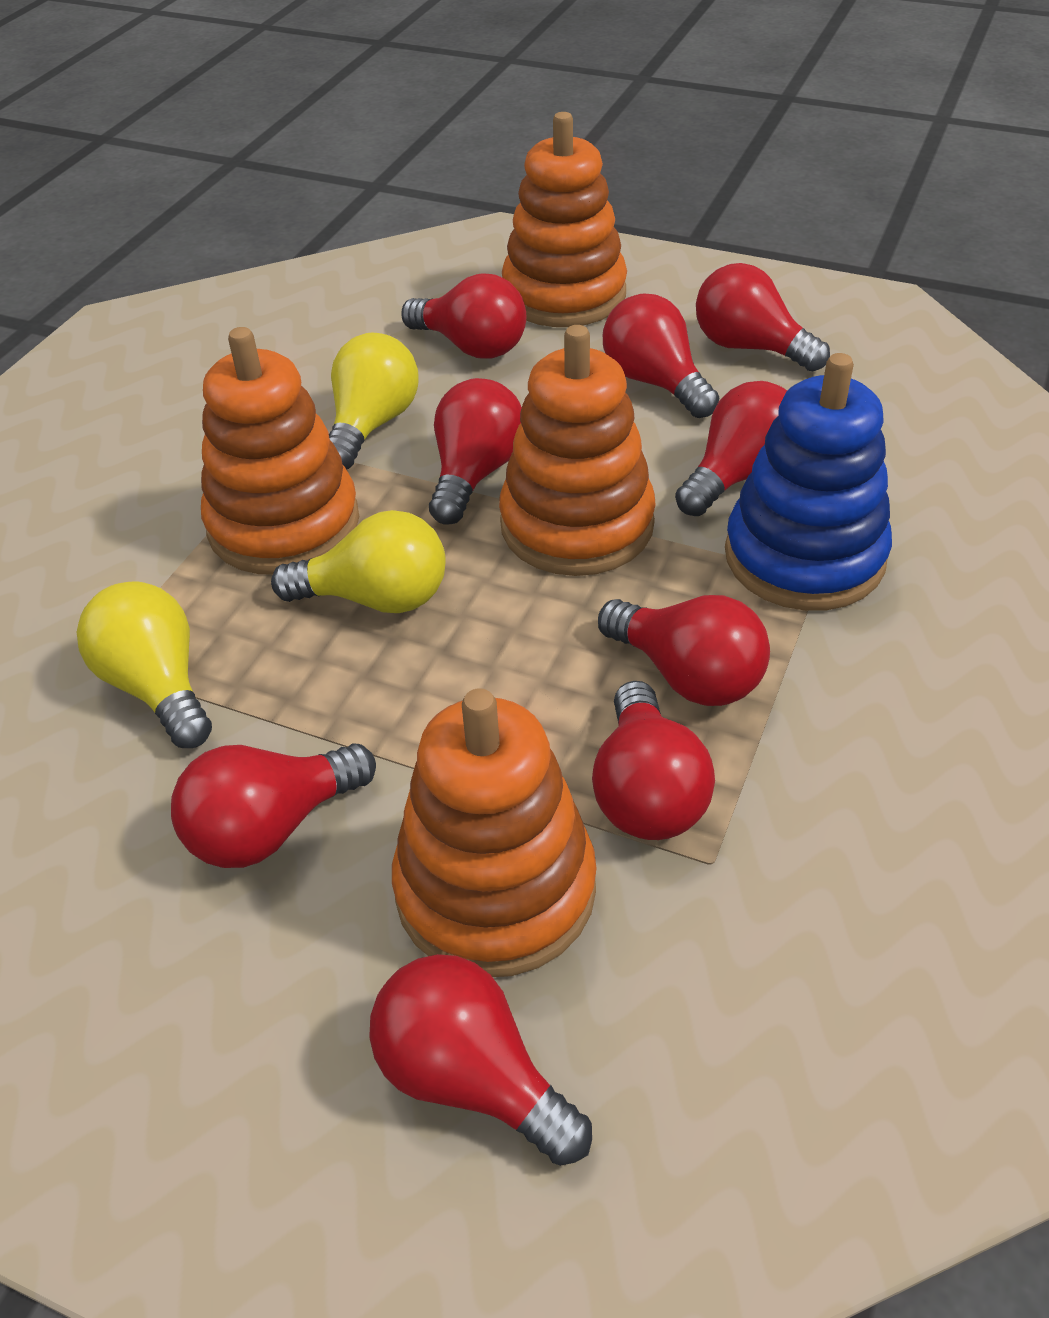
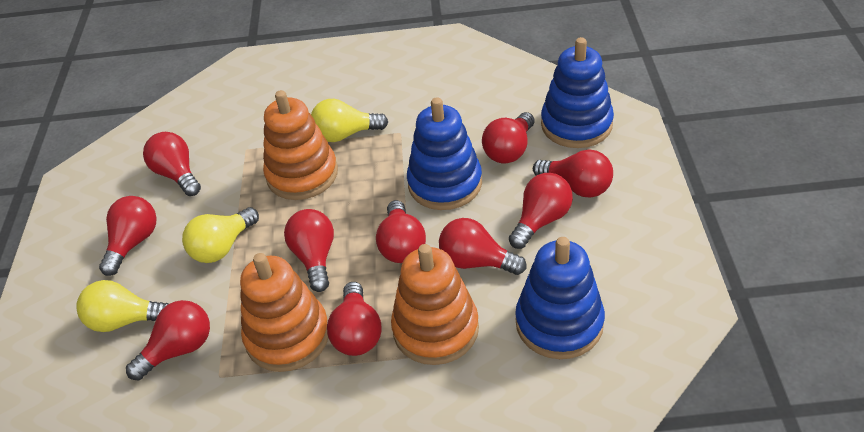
blue stacking toy: 1 -> 3
orange stacking toy: 4 -> 3
red light bulb: 9 -> 10

